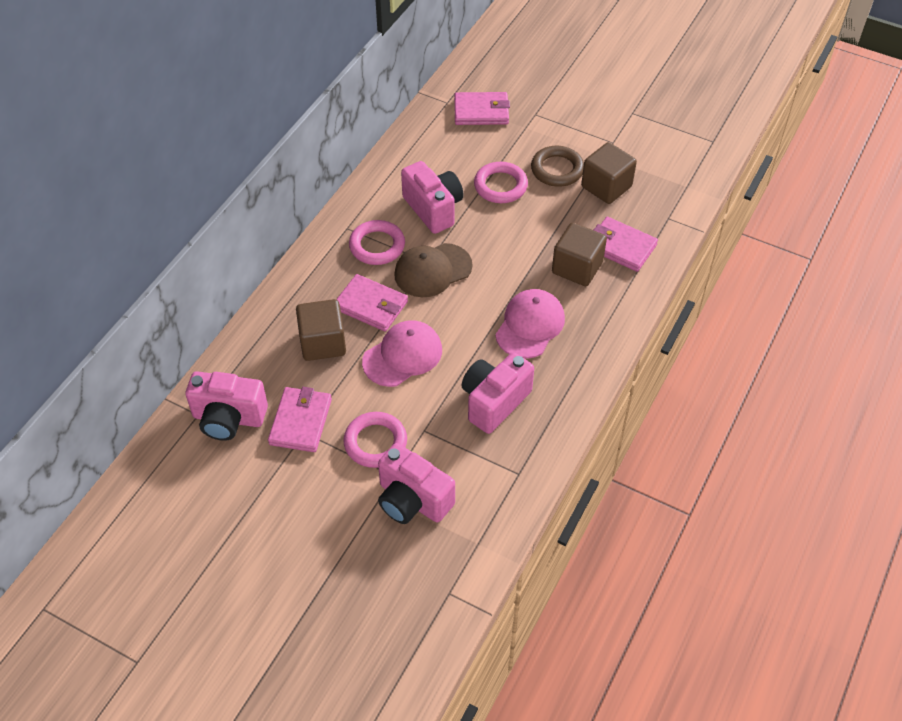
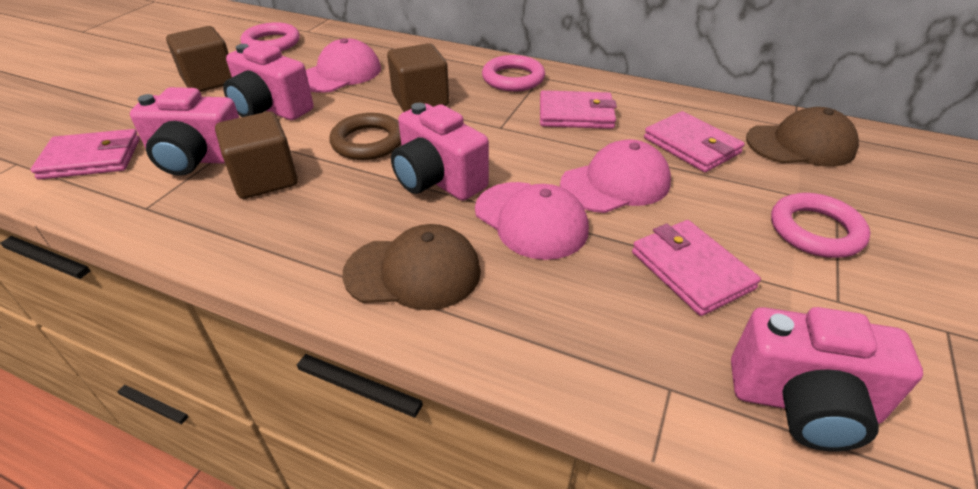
brown cap: 1 -> 2
pink cap: 2 -> 3

